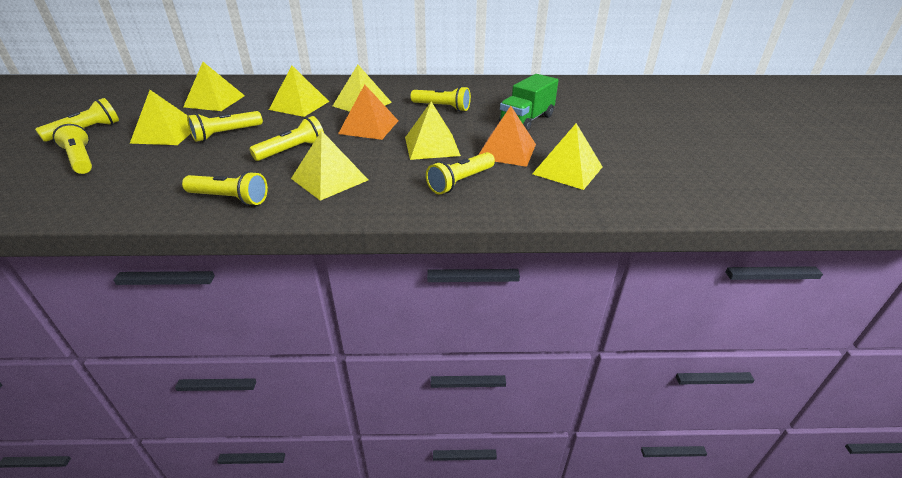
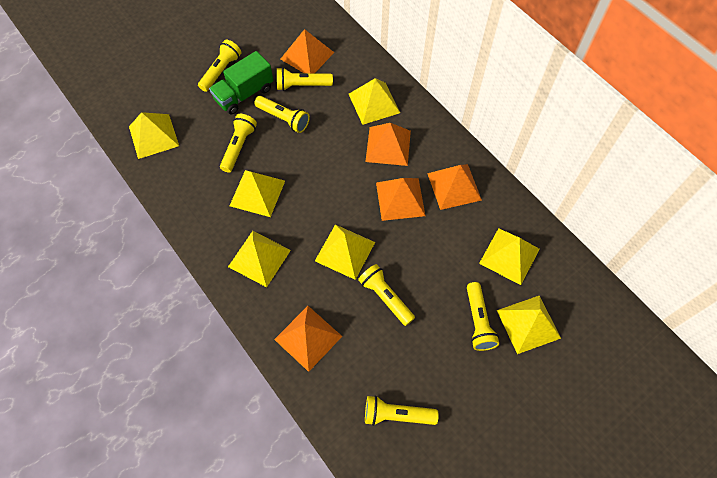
orange pyramid: 2 -> 5

